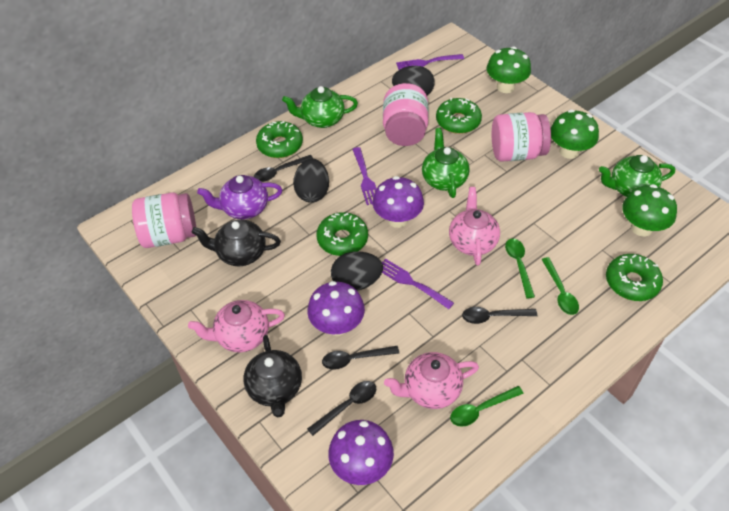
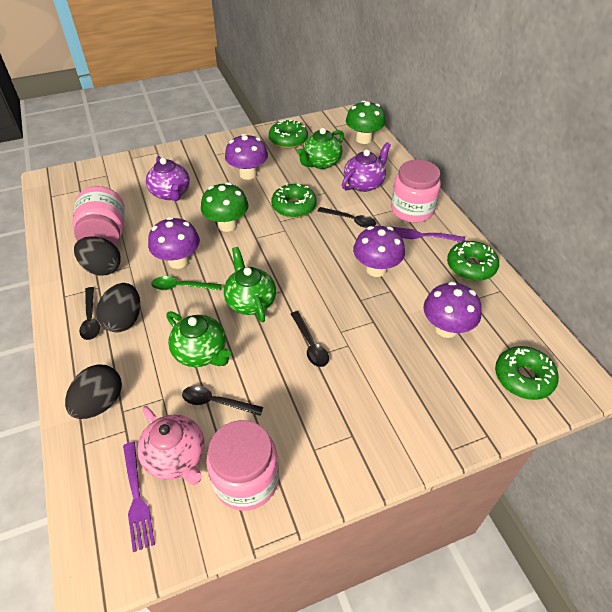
black teapot: 2 -> 0
green mushroom: 3 -> 2
green spoon: 3 -> 1
pink teapot: 3 -> 1
purple fork: 3 -> 2
purple mushroom: 3 -> 4
purple teapot: 1 -> 2

